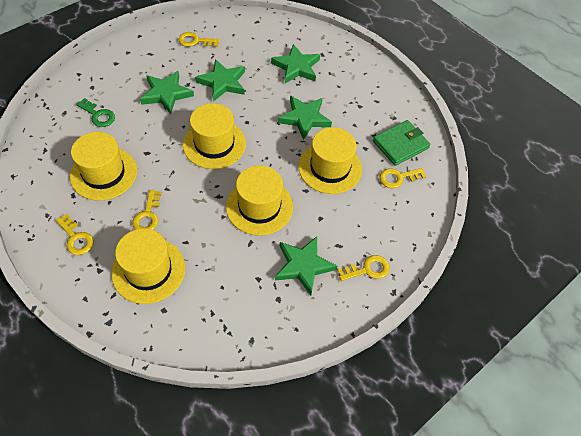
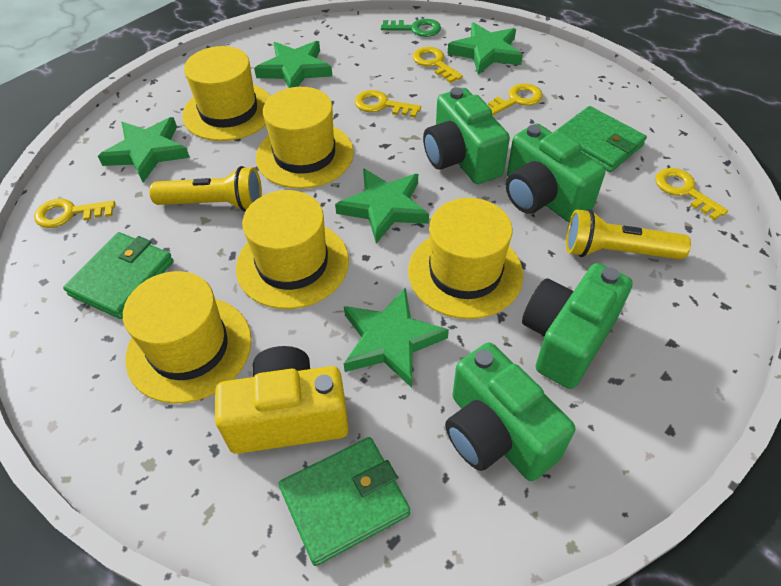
green camera: 0 -> 4
green wallet: 1 -> 3
yellow camera: 0 -> 1
yellow flashlight: 0 -> 2

